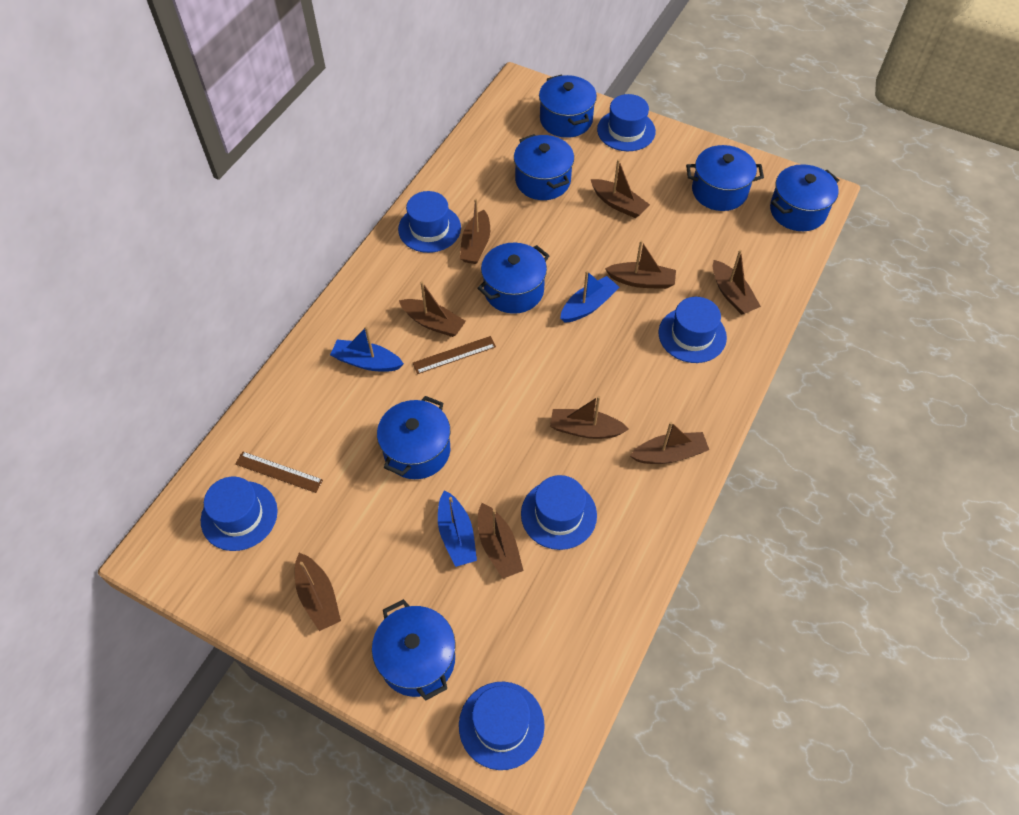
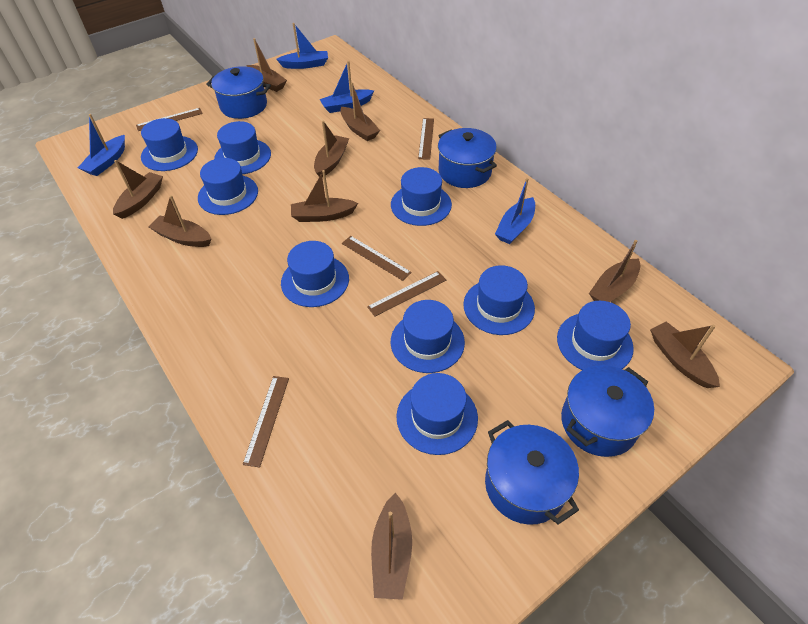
blue boat: 3 -> 4
blue hat: 6 -> 9
blue pot: 7 -> 4
brown ruler: 2 -> 5

